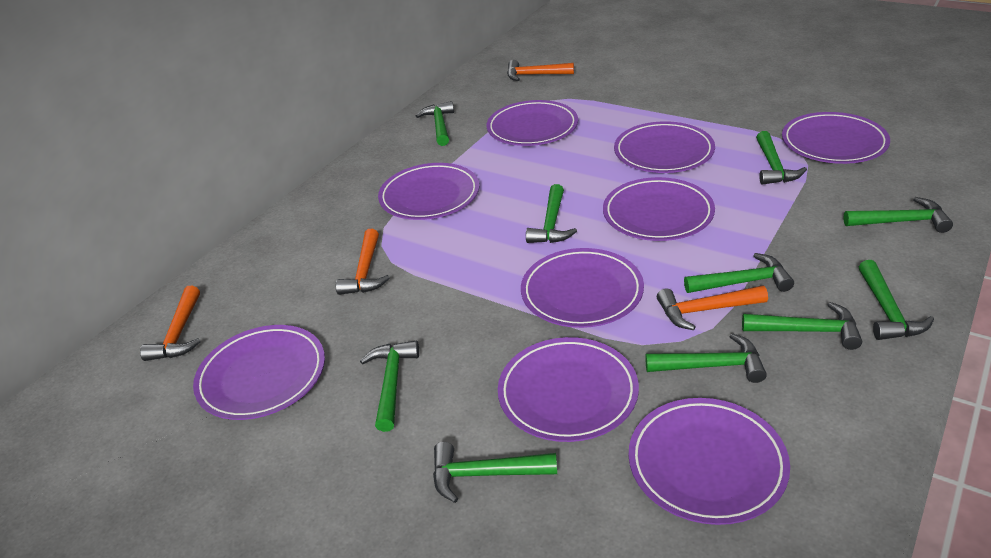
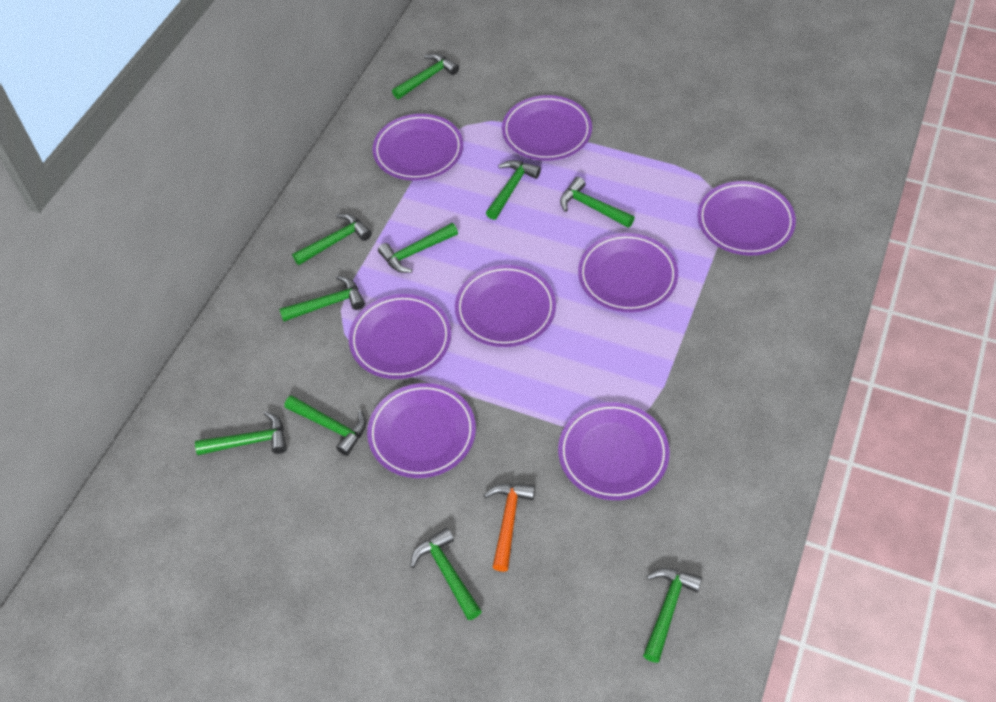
orange hammer: 4 -> 1
purple plate: 9 -> 8

